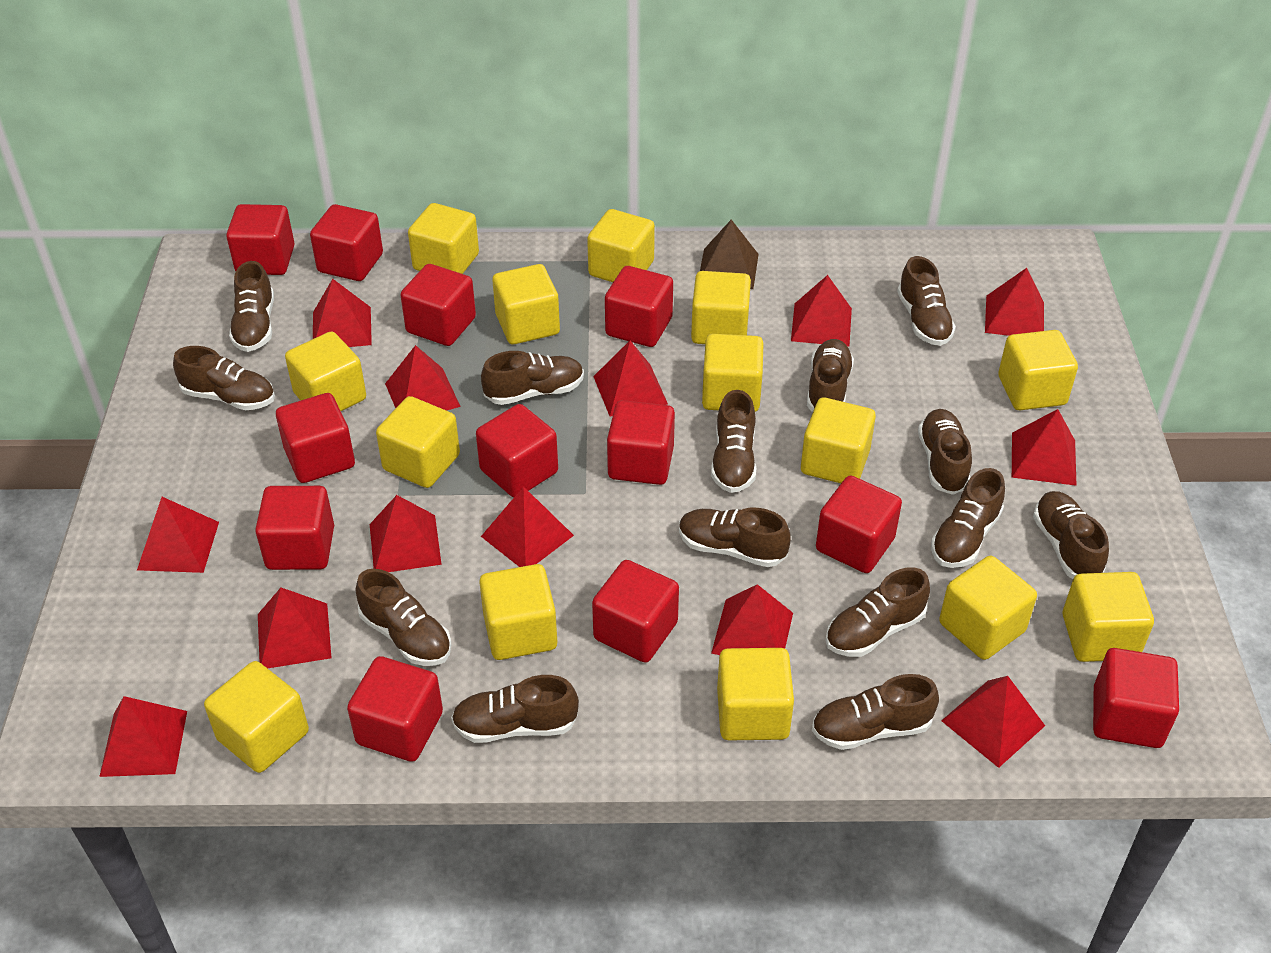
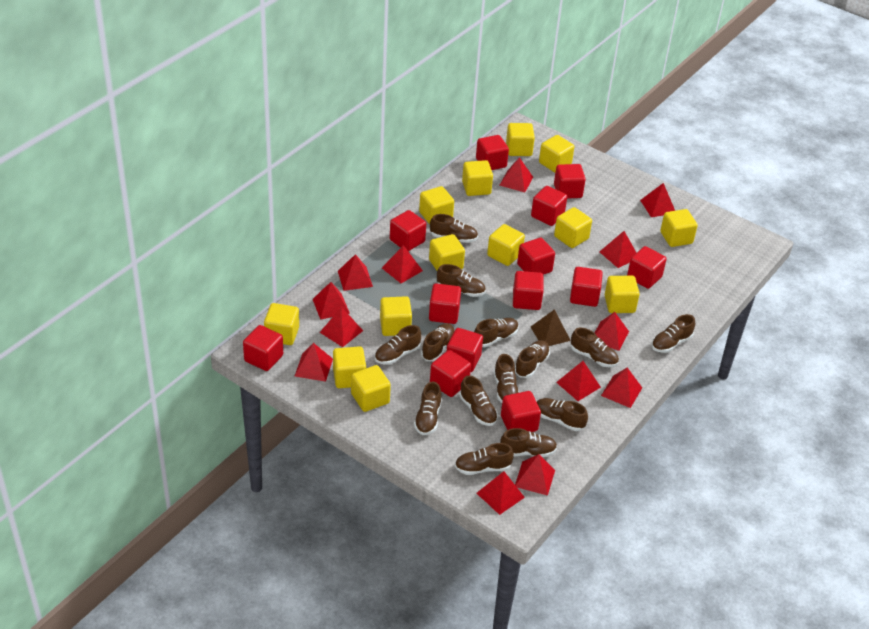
red cube: 12 -> 13
yellow cube: 14 -> 13

